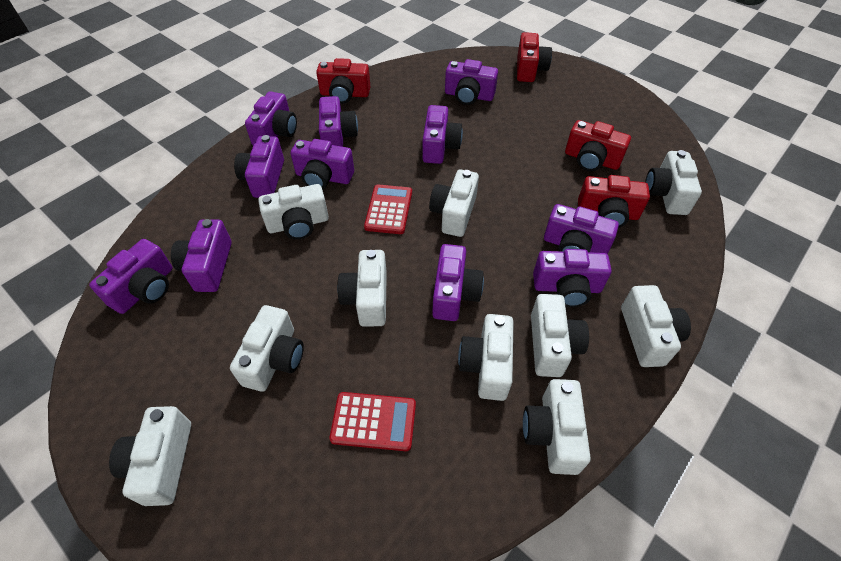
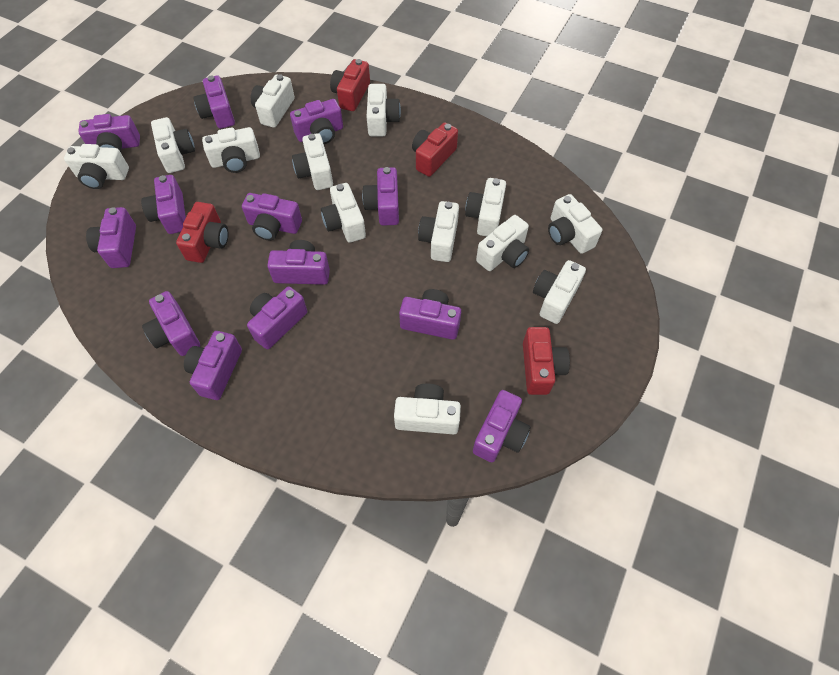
purple camera: 11 -> 13
red calculator: 2 -> 0
white camera: 10 -> 13

